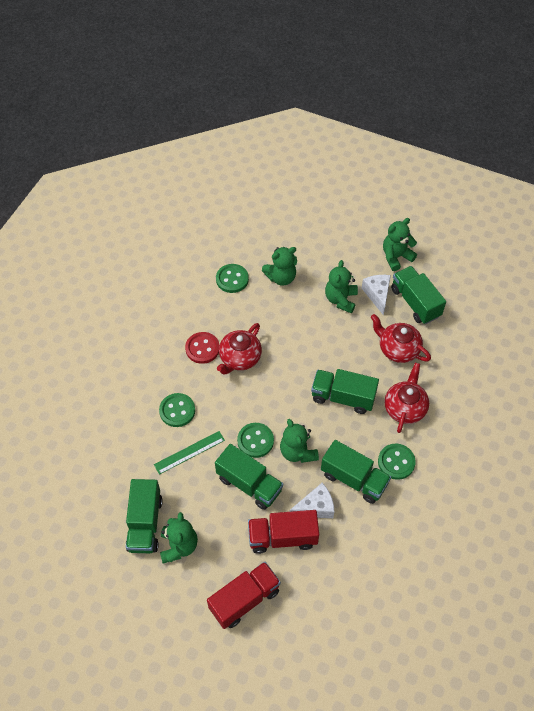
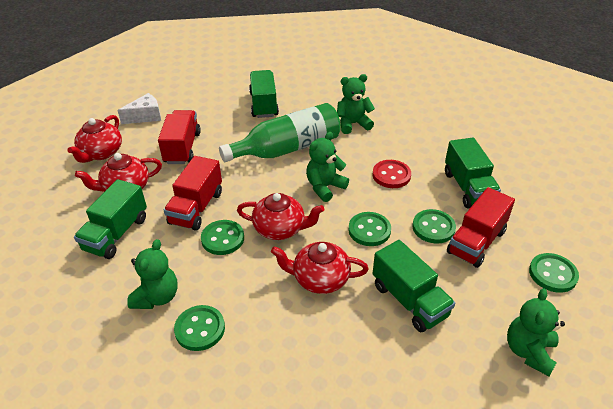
green bottle: 0 -> 1
green button: 4 -> 5
green ruler: 1 -> 0
green teddy bear: 5 -> 4
green truck: 5 -> 4
red teapot: 3 -> 4
red truck: 2 -> 3
white cheese: 2 -> 1

